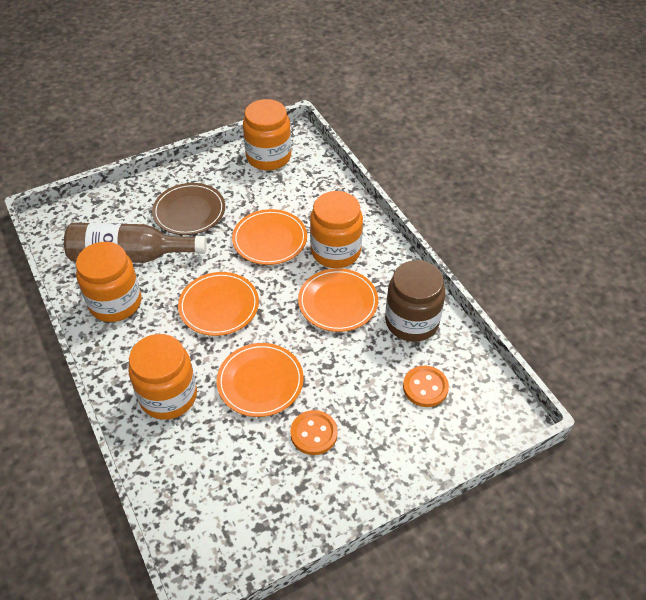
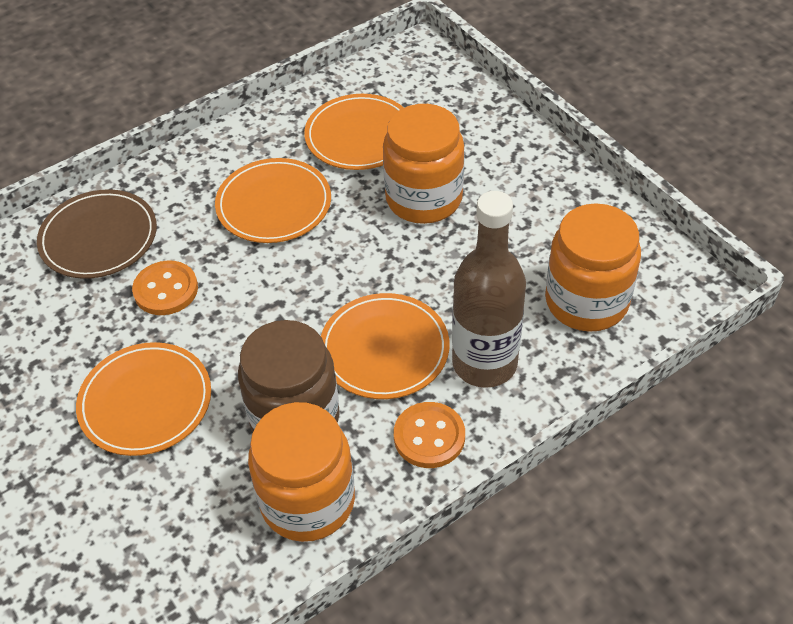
orange jar: 4 -> 3

